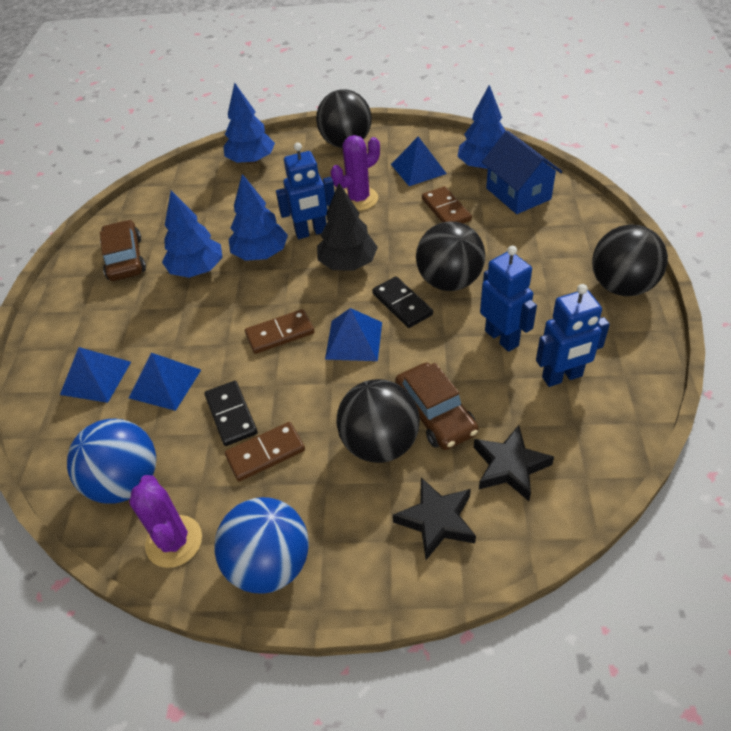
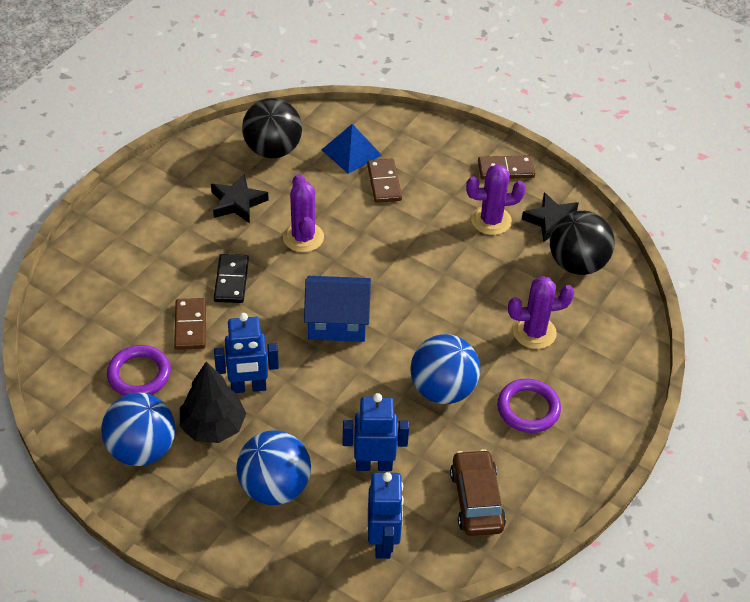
black ball: 4 -> 2
black domino: 2 -> 1
blue ball: 2 -> 3
blue pyramid: 4 -> 1
blue tree: 4 -> 0
brown car: 2 -> 1
purple cactus: 2 -> 3
purple ring: 0 -> 2

